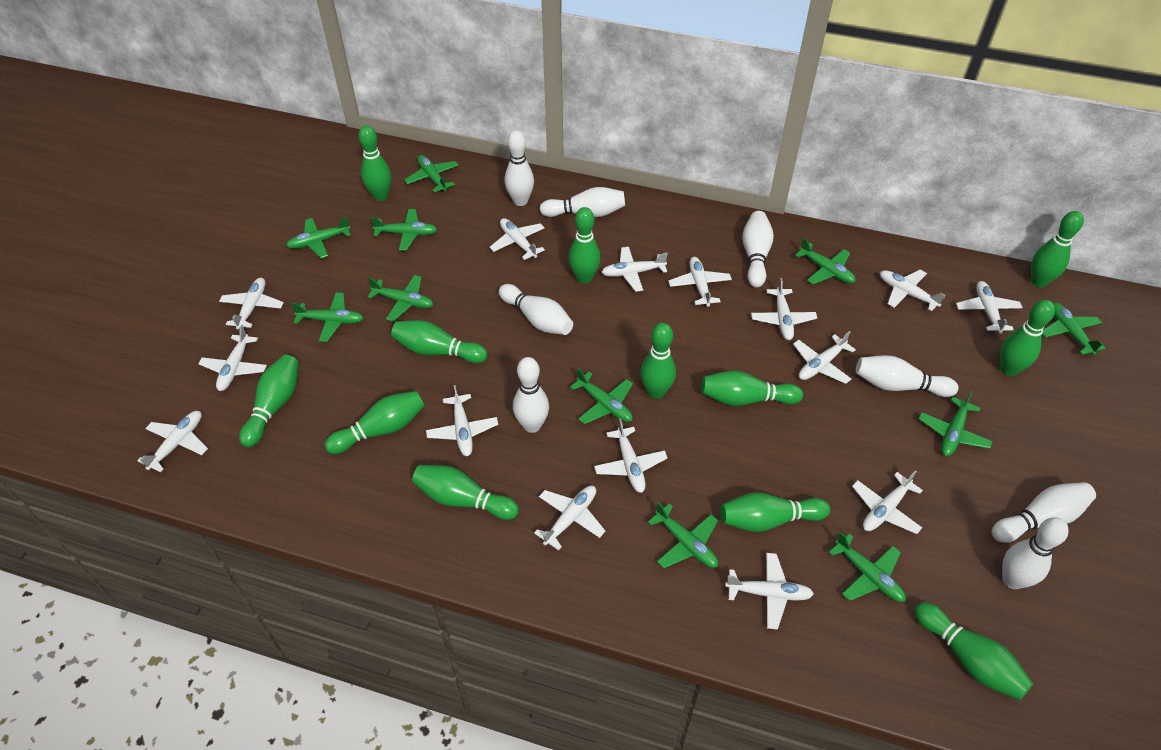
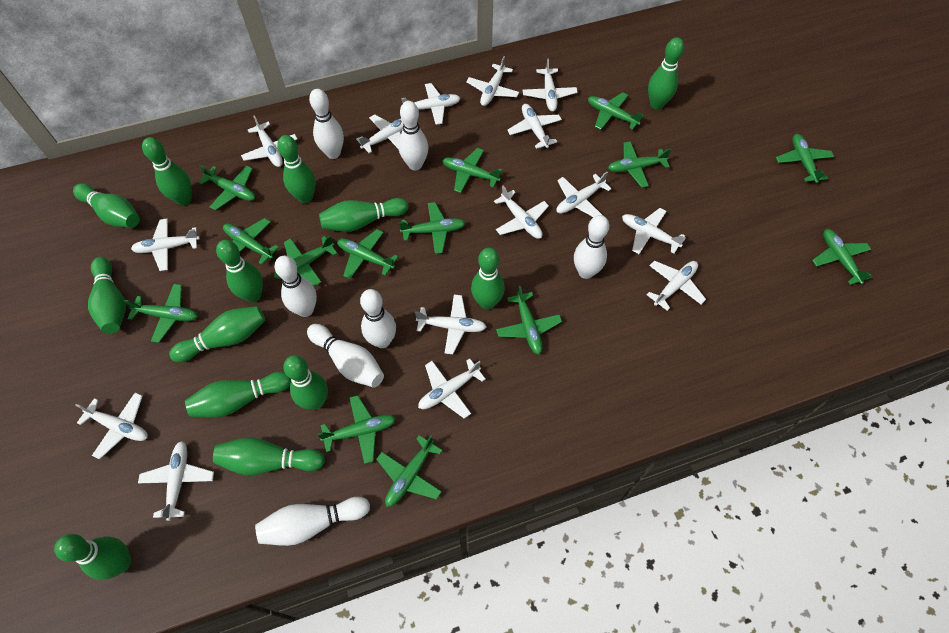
green bowling pin: 12 -> 13
green plane: 11 -> 14
white bowling pin: 8 -> 7

